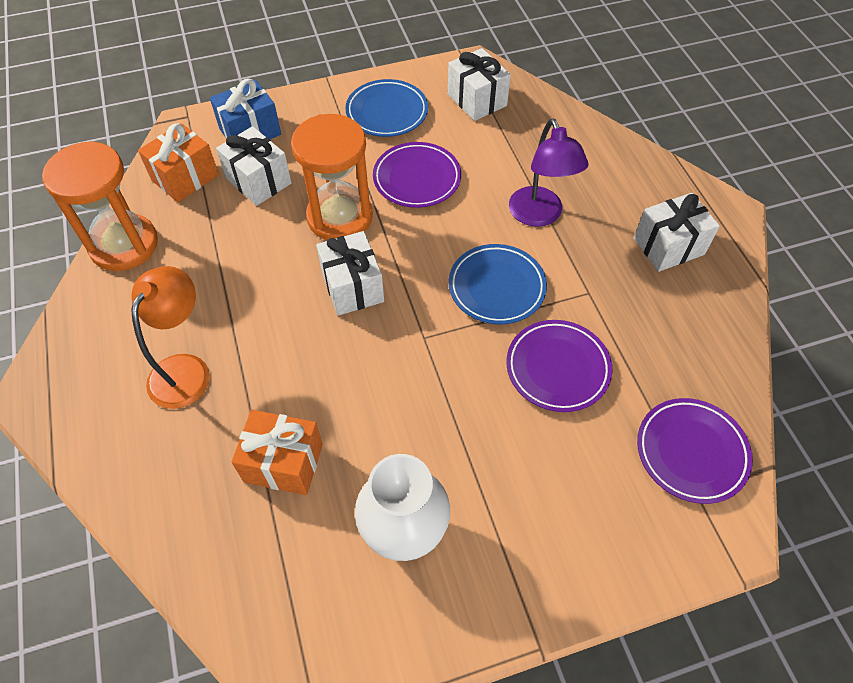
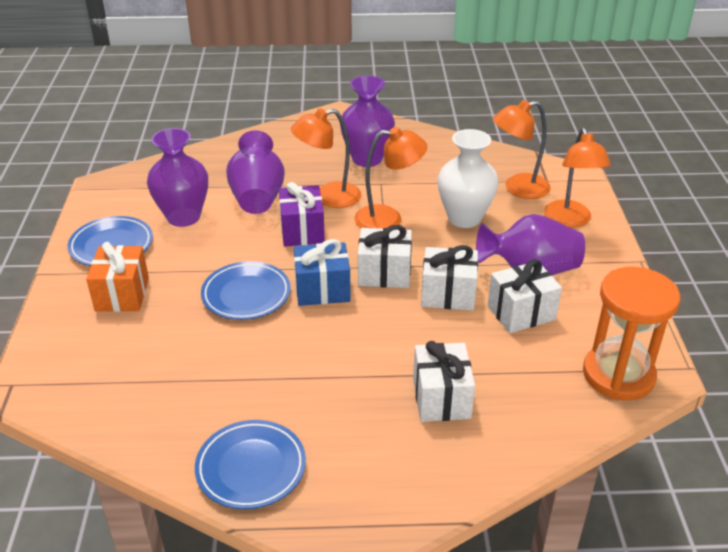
blue plate: 2 -> 3
orange gift: 2 -> 1
orange hourglass: 2 -> 1
orange lamp: 1 -> 4
purple gift: 0 -> 1
purple lamp: 1 -> 0
purple plate: 3 -> 0
purple vase: 0 -> 4

